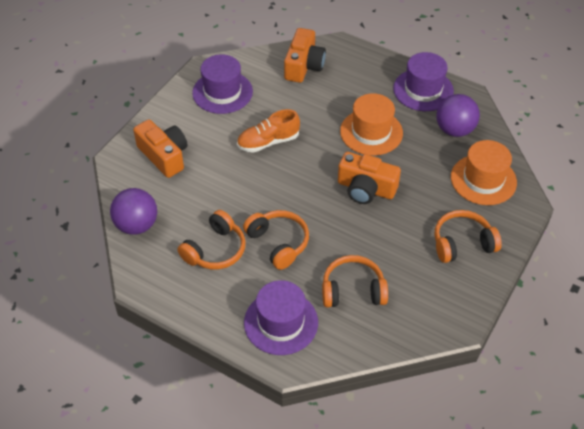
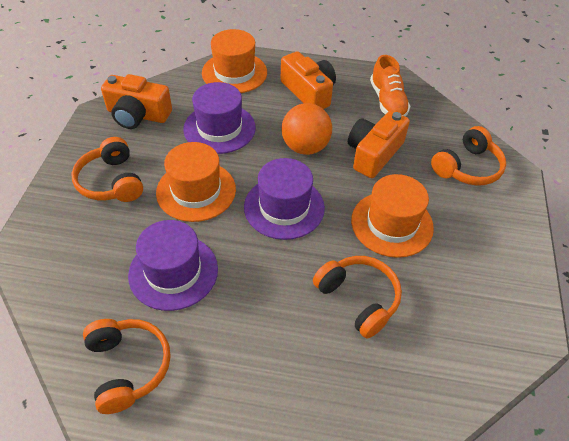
orange ball: 0 -> 1
orange hat: 2 -> 3
purple ball: 2 -> 0

